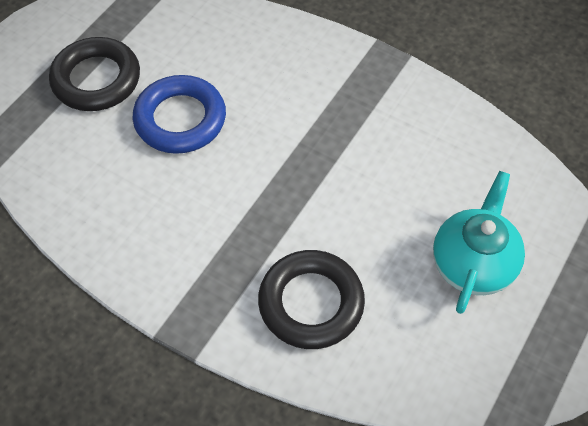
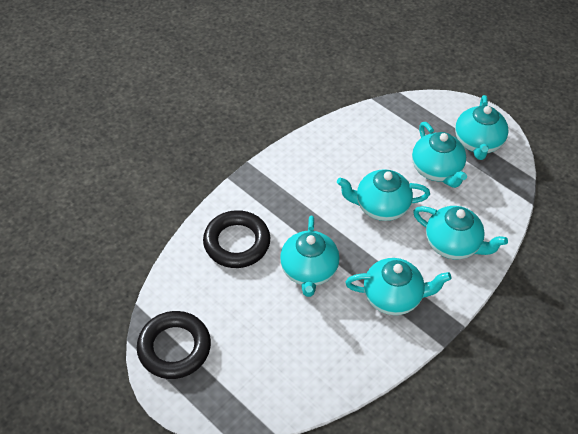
blue ring: 1 -> 0
turquoise teapot: 1 -> 6

